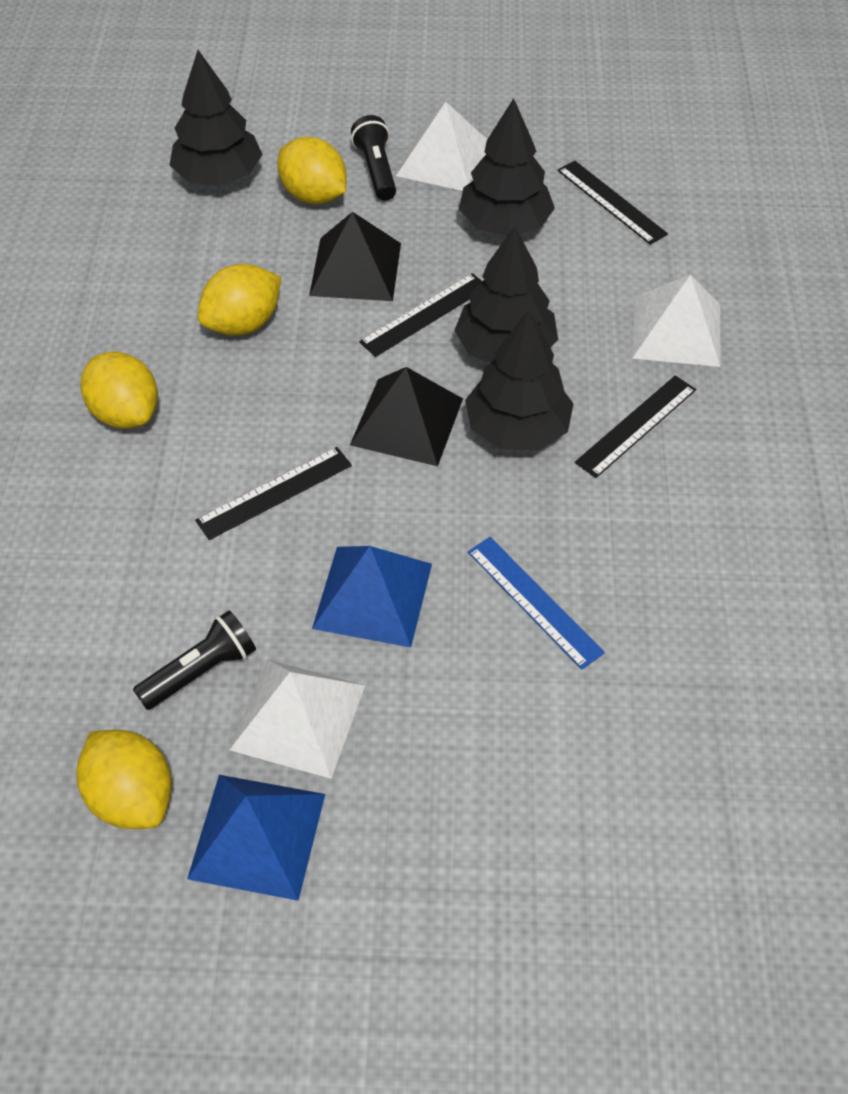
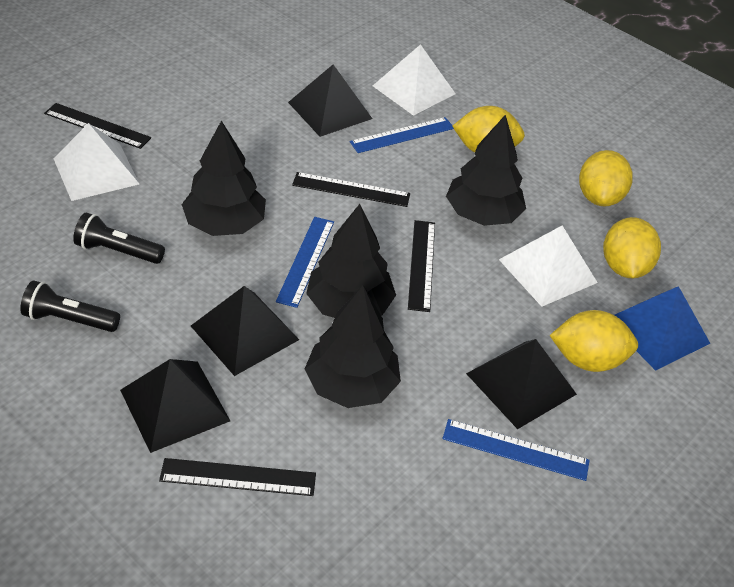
black pyramid: 2 -> 4
blue pyramid: 2 -> 1
blue ruler: 1 -> 3

